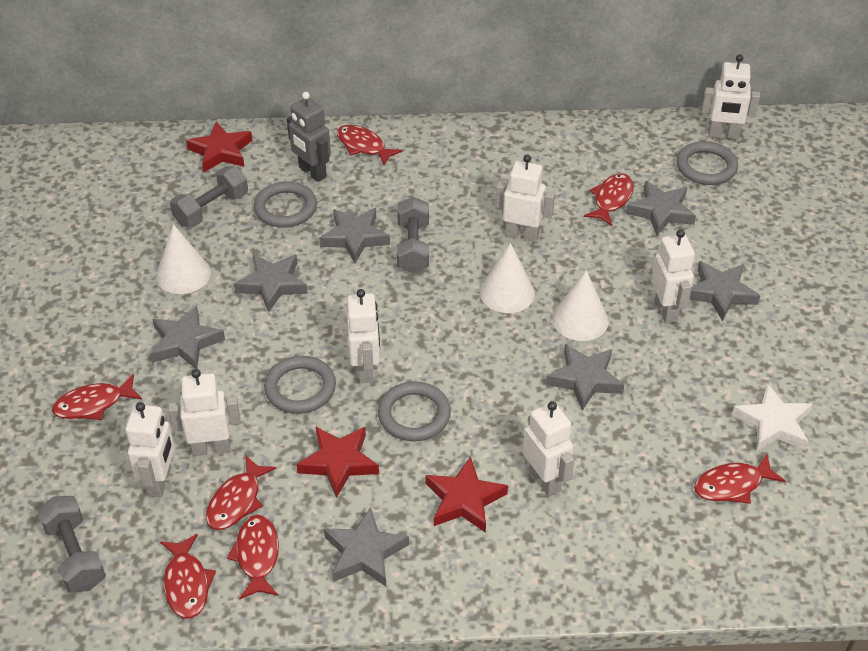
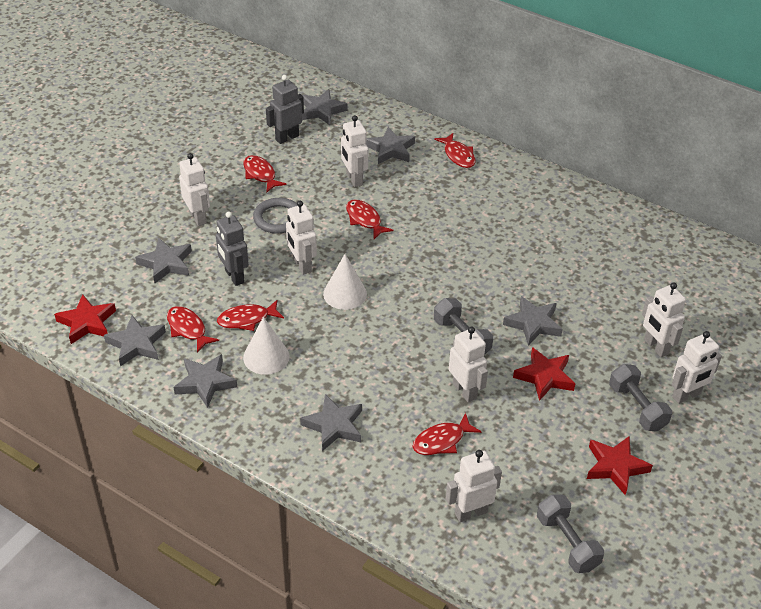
grey ring: 4 -> 1
grey robot: 1 -> 2
red fish: 7 -> 6
white cone: 3 -> 2
white star: 1 -> 0

